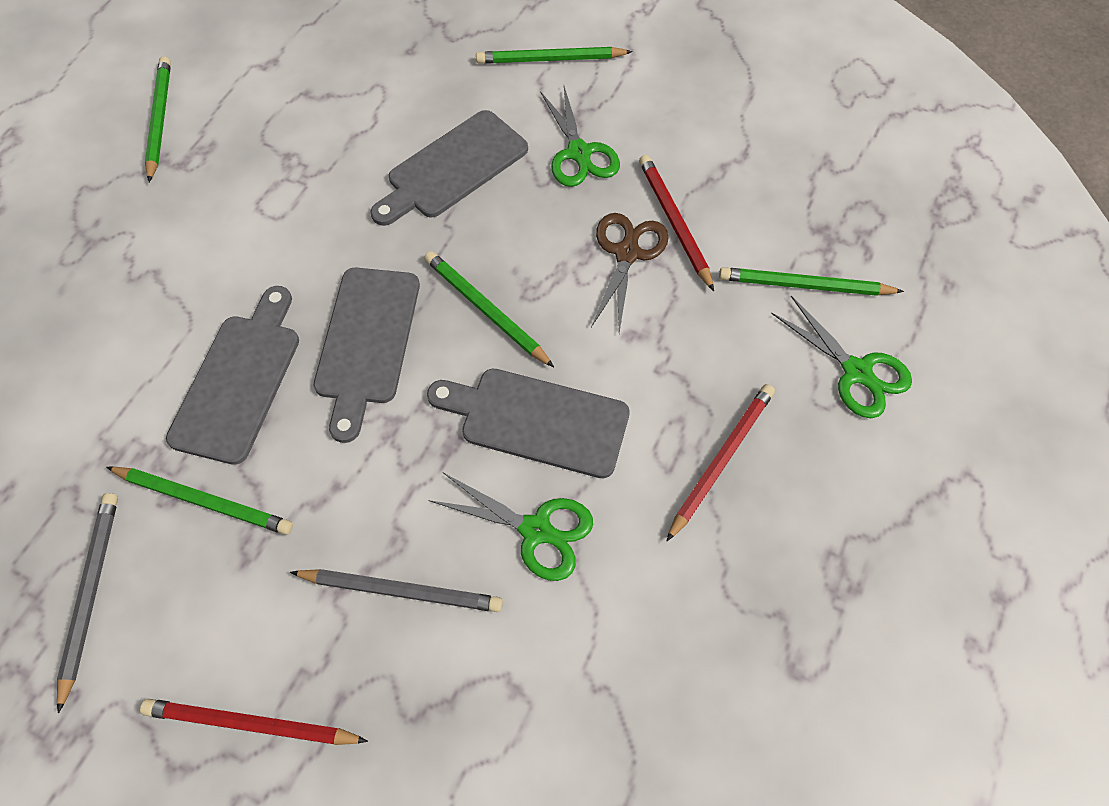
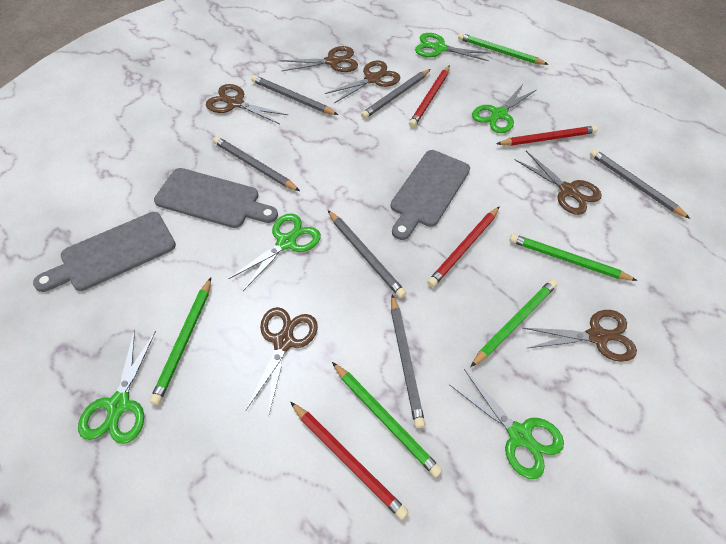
brown scissors: 1 -> 6
green scissors: 3 -> 5
grey cutting board: 4 -> 3
grey pencil: 2 -> 6
red pencil: 3 -> 4

